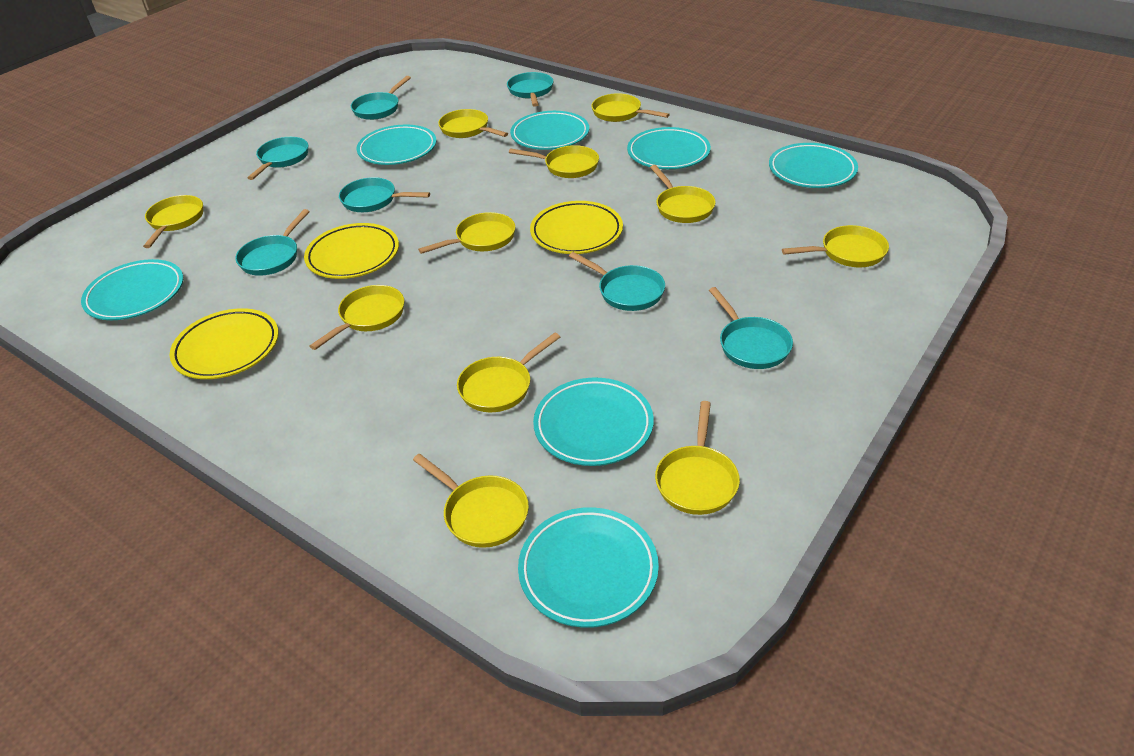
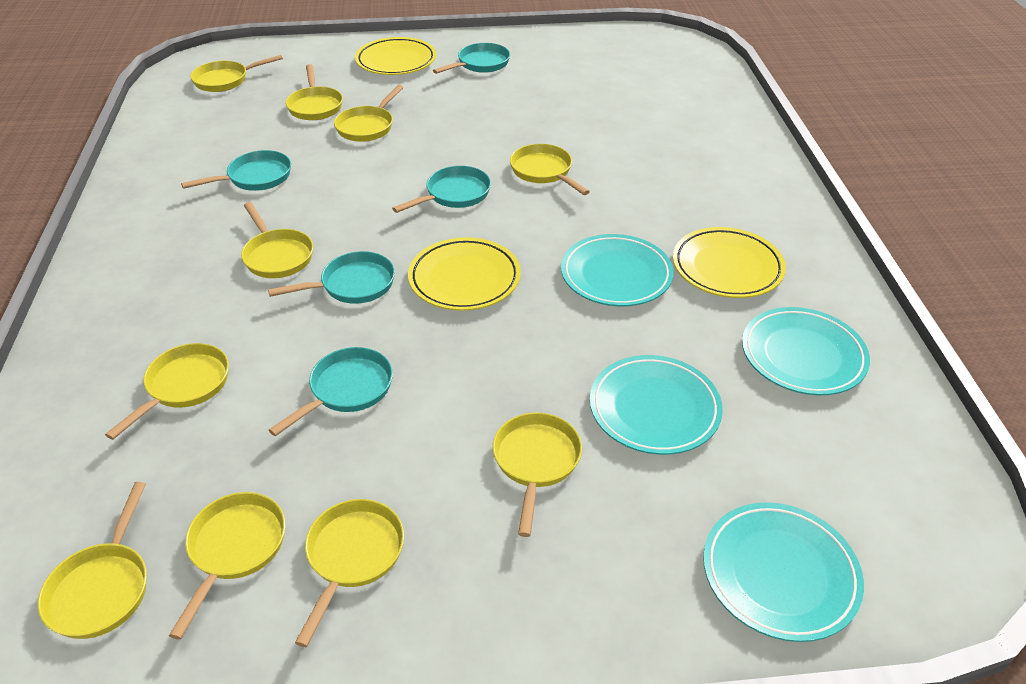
turquoise pan: 7 -> 5
turquoise plate: 7 -> 4
yellow pan: 11 -> 10

